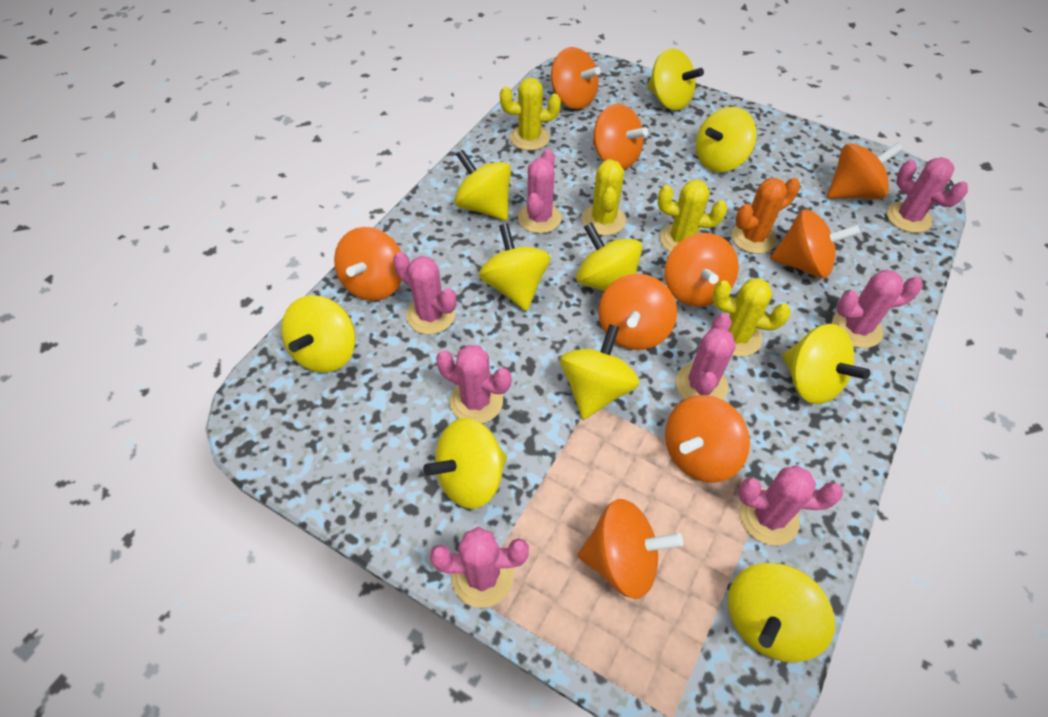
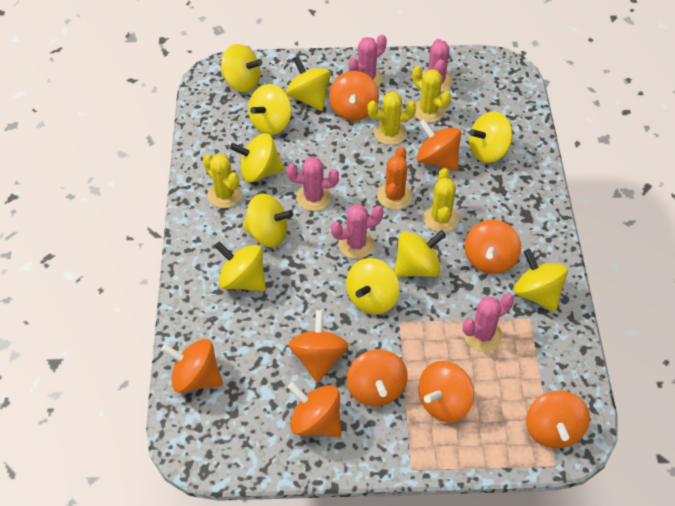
pink cactus: 8 -> 5

